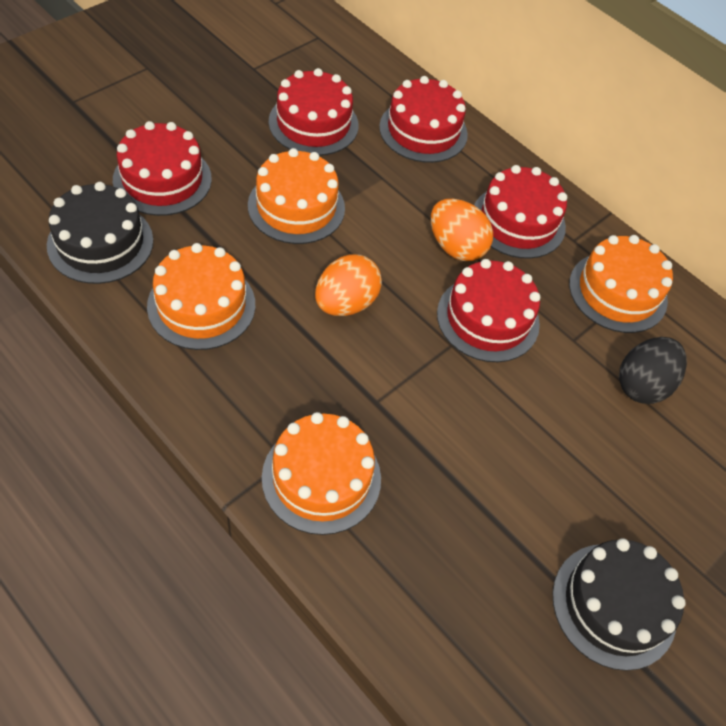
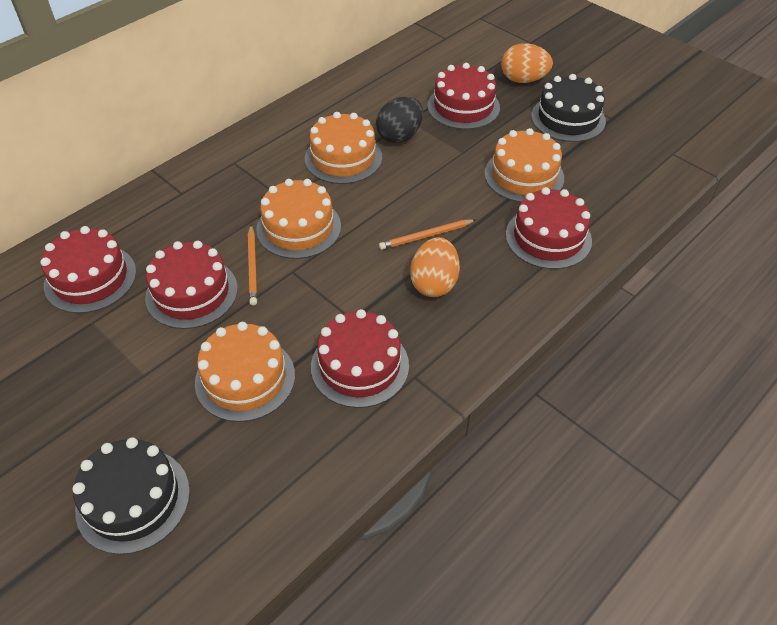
orange pencil: 0 -> 2

